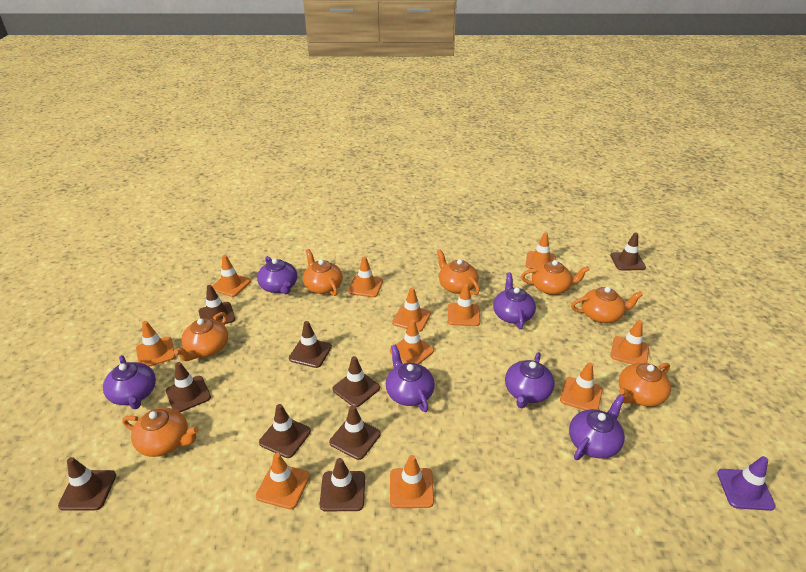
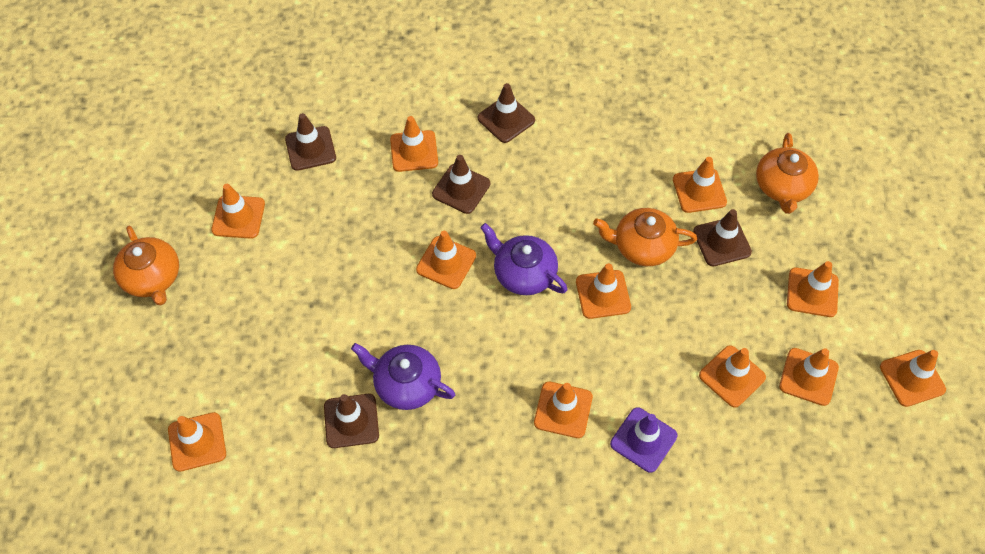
brown traffic cone: 9 -> 5
orange teapot: 7 -> 3
purple teapot: 6 -> 2

